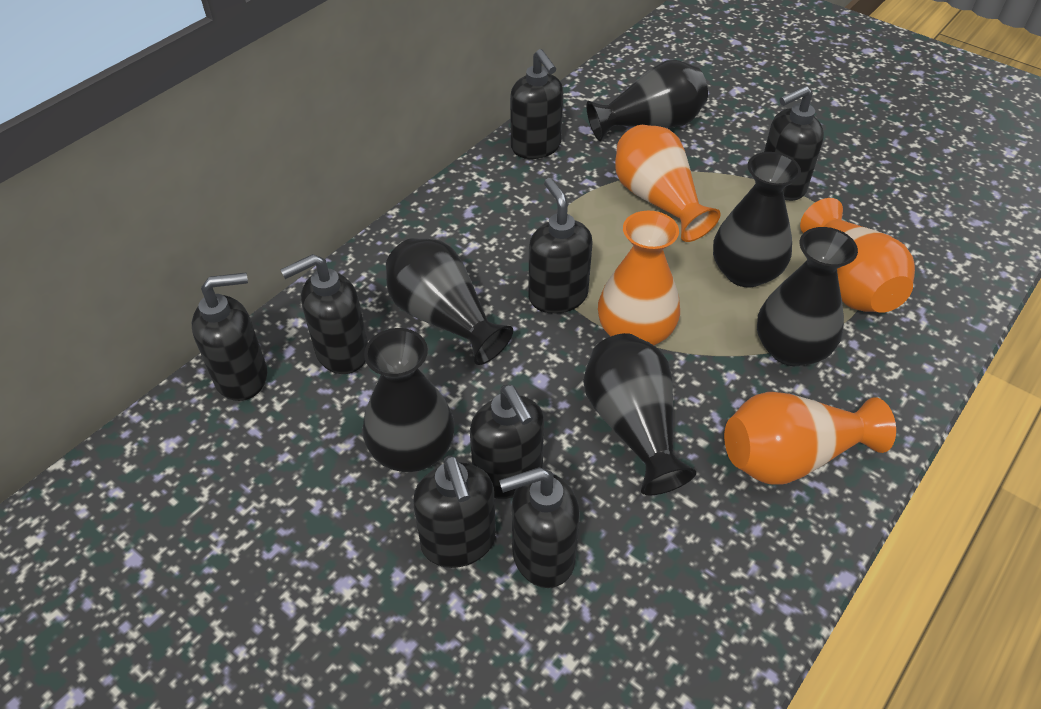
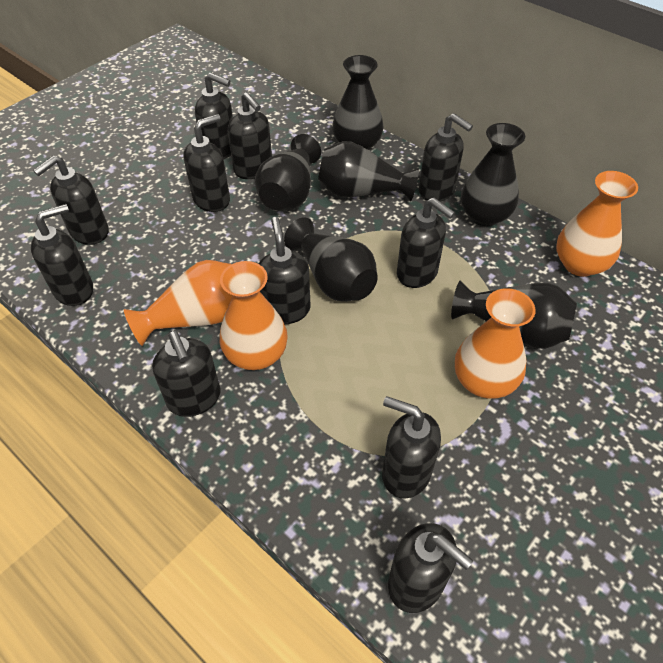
black soap dispenser: 8 -> 11

